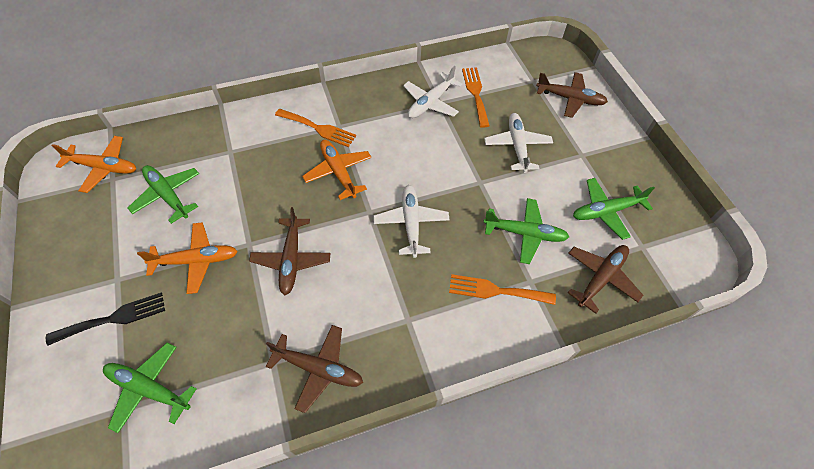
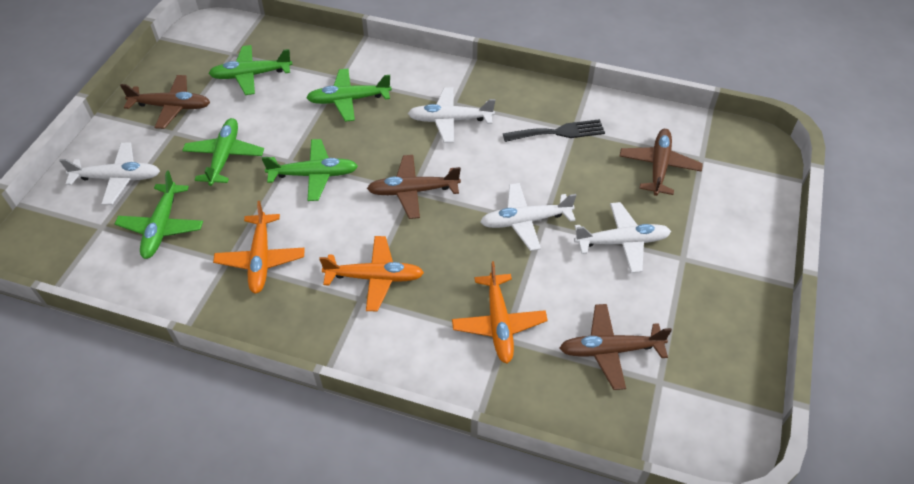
green plane: 4 -> 5
orange fork: 3 -> 0
white plane: 3 -> 4

